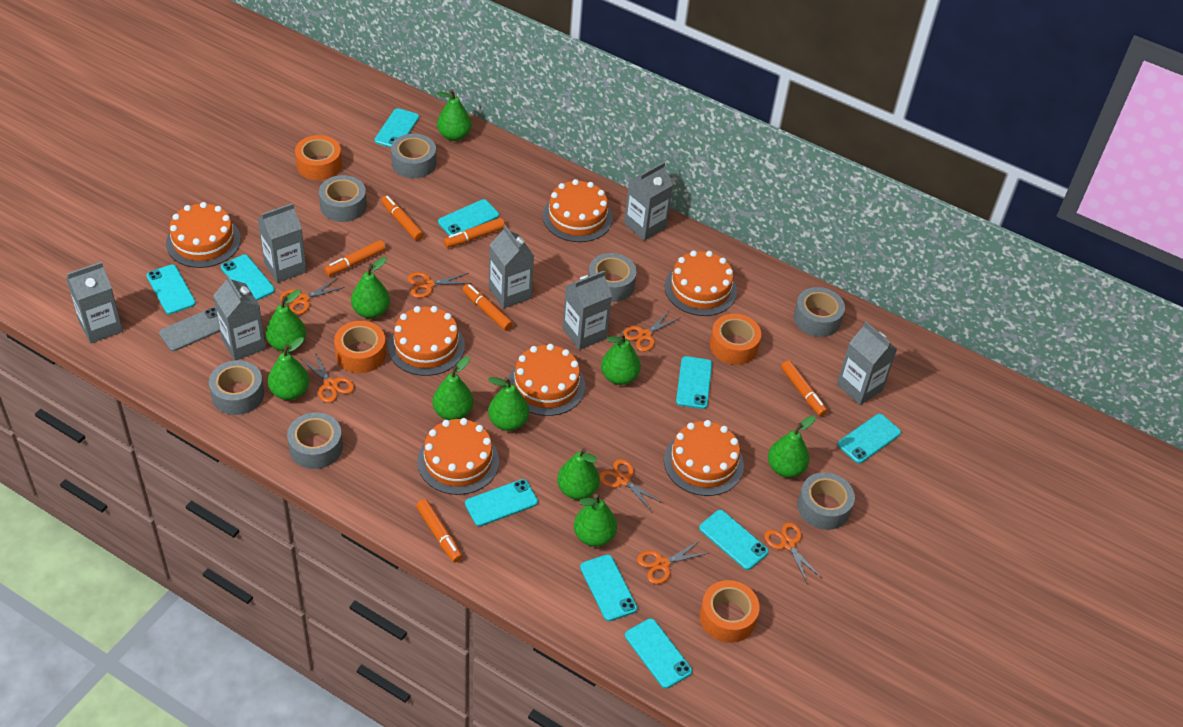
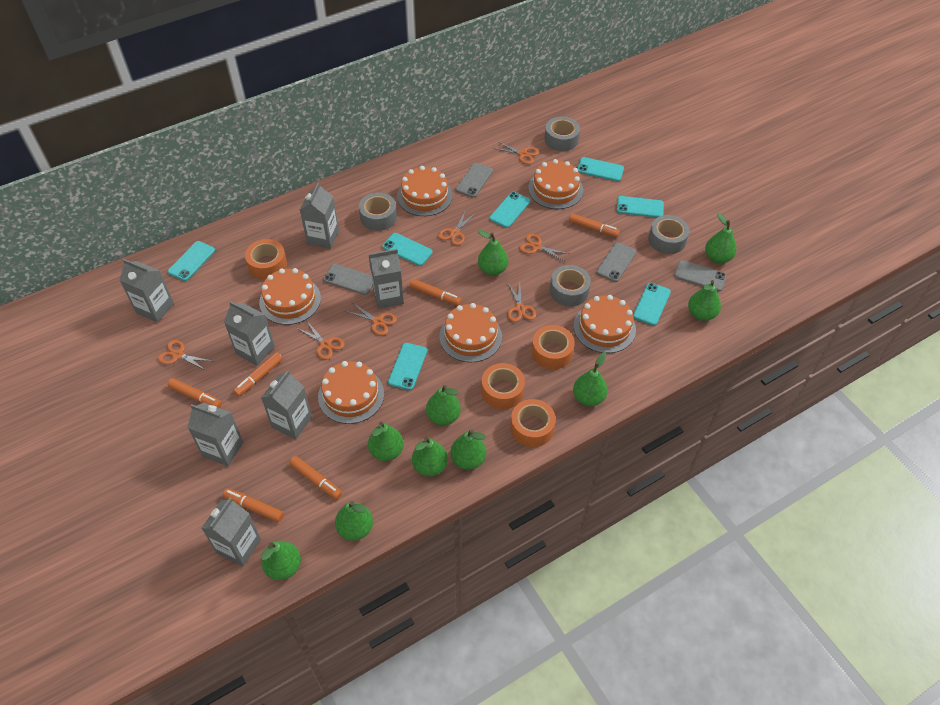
grey phone: 1 -> 4
grey tape: 7 -> 4
orange cake: 7 -> 6
turquoise phone: 10 -> 7

